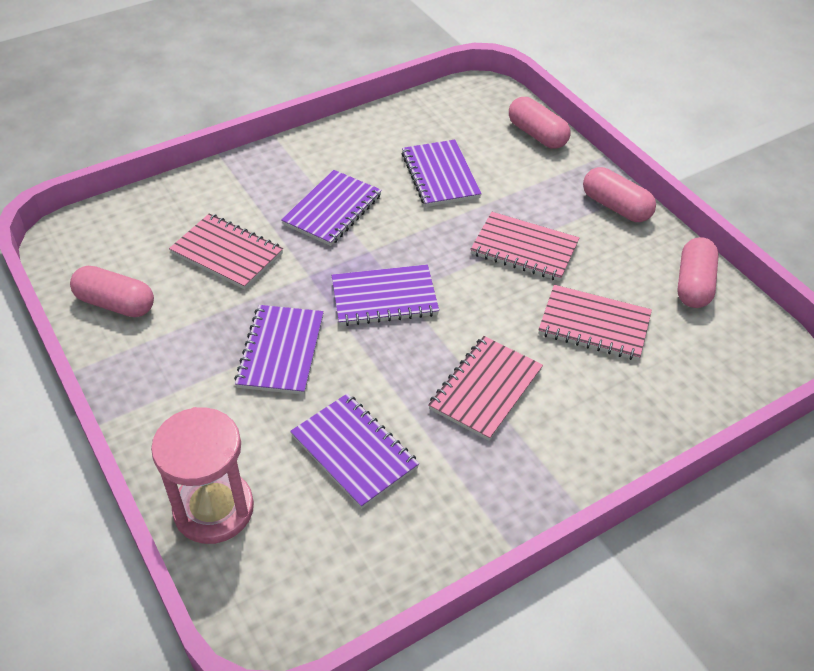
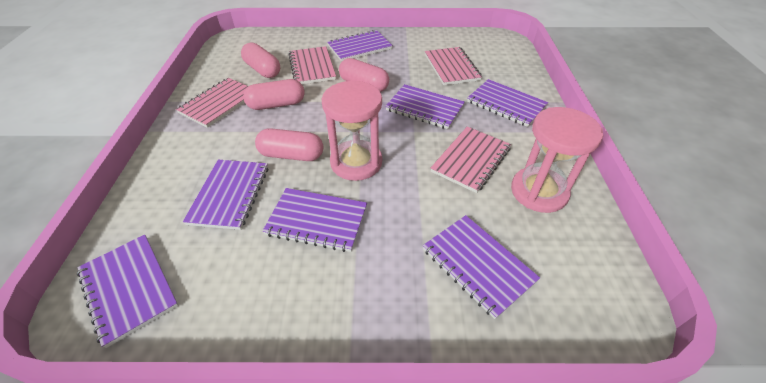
pink hourglass: 1 -> 2
purple notebook: 5 -> 7

